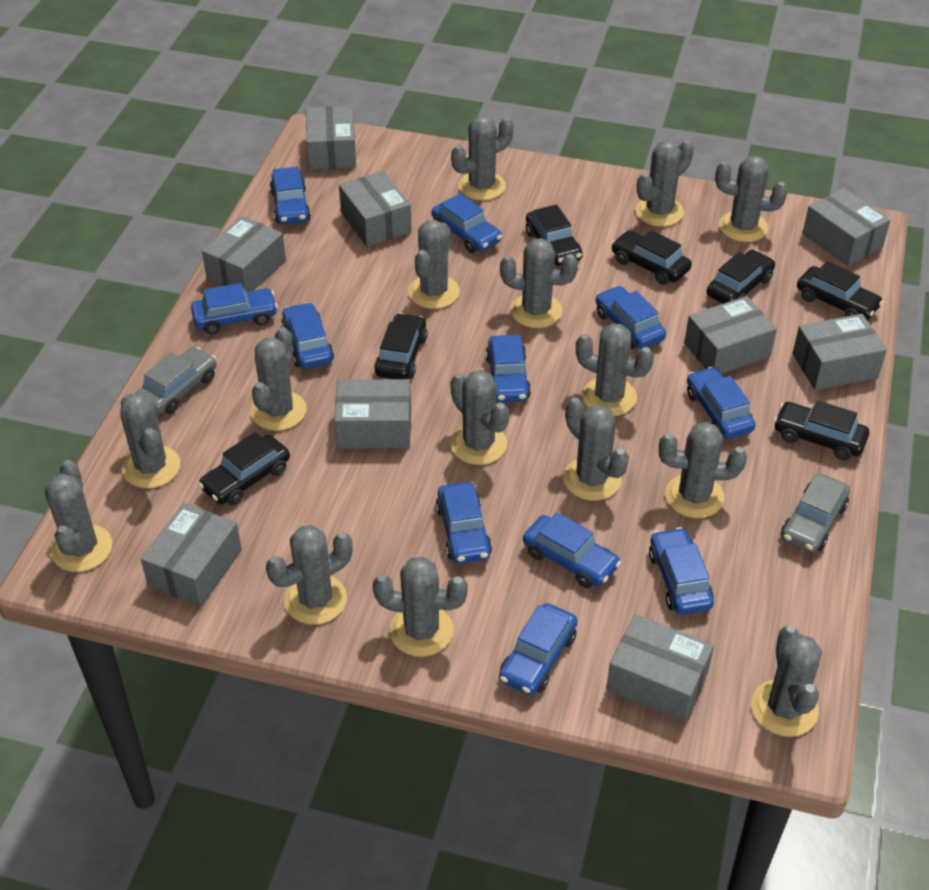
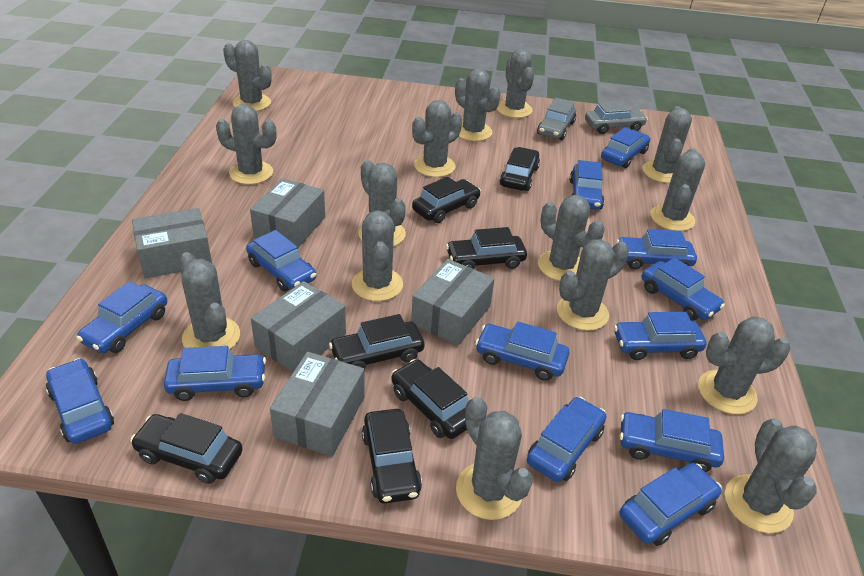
blue car: 11 -> 13
grey box: 9 -> 5

